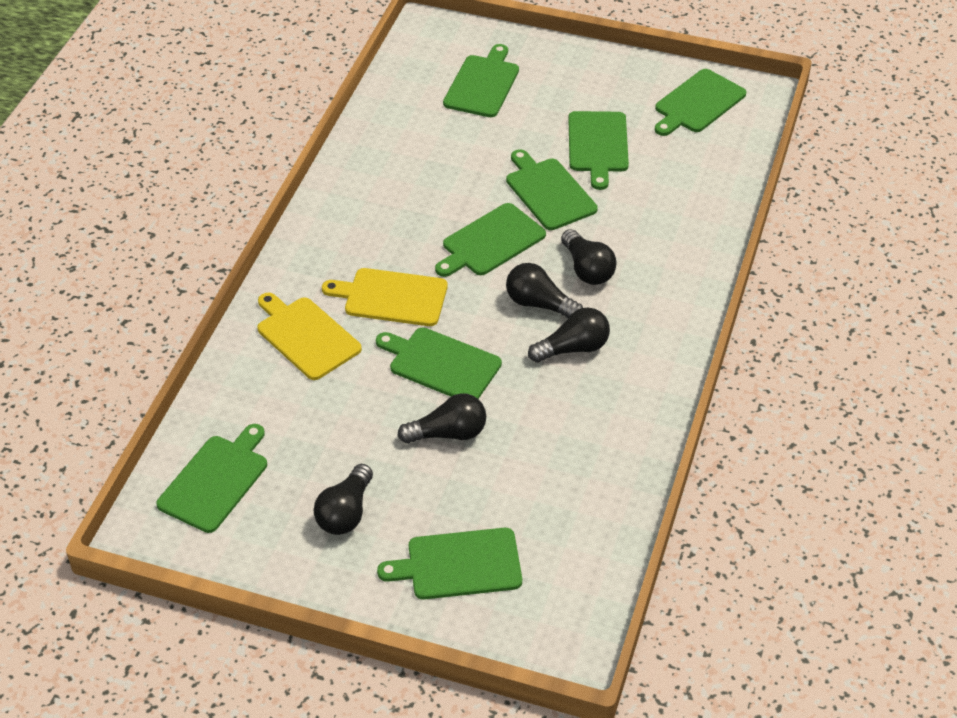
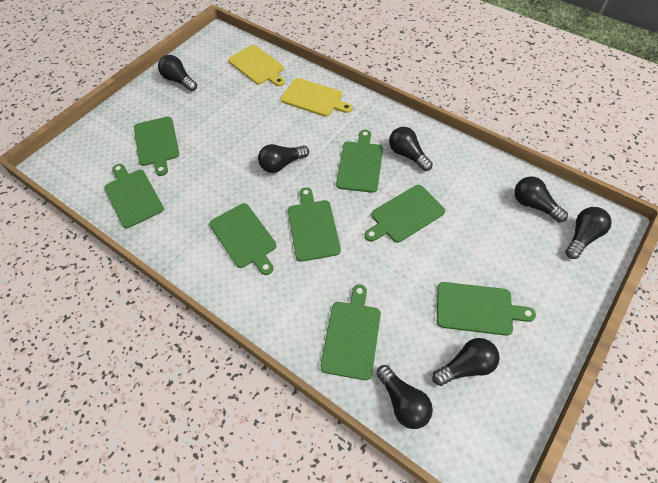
black light bulb: 5 -> 7

